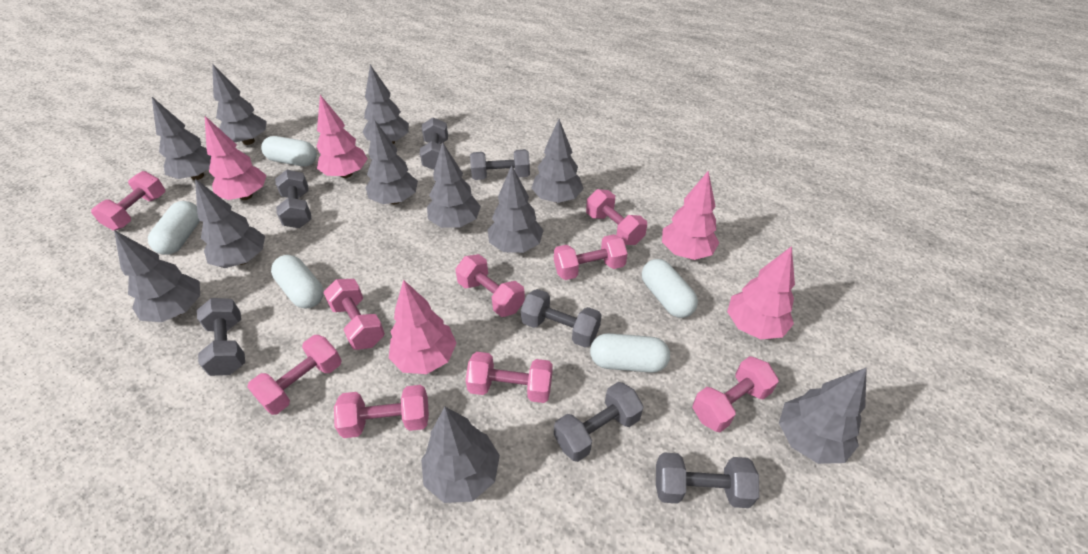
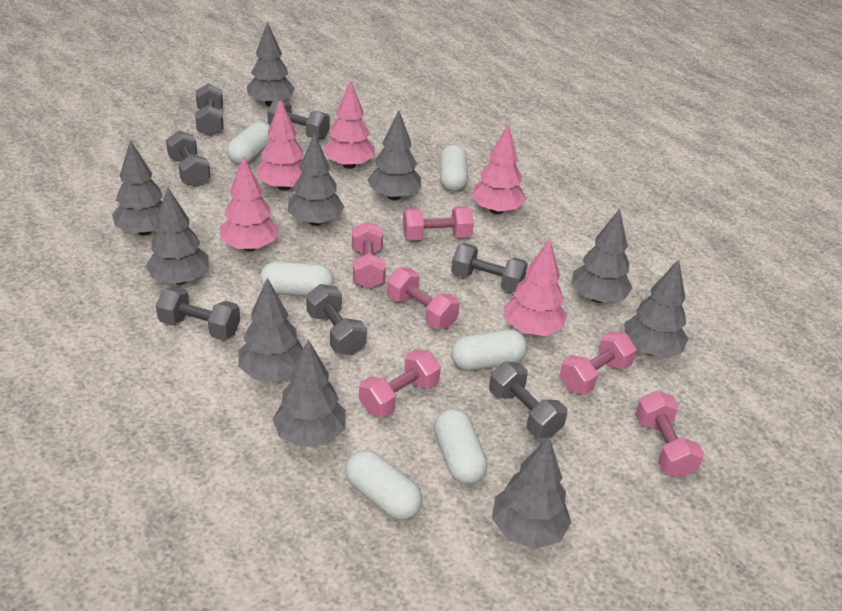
grey tree: 11 -> 10
pink dumbbell: 9 -> 6
white capsule: 5 -> 6

